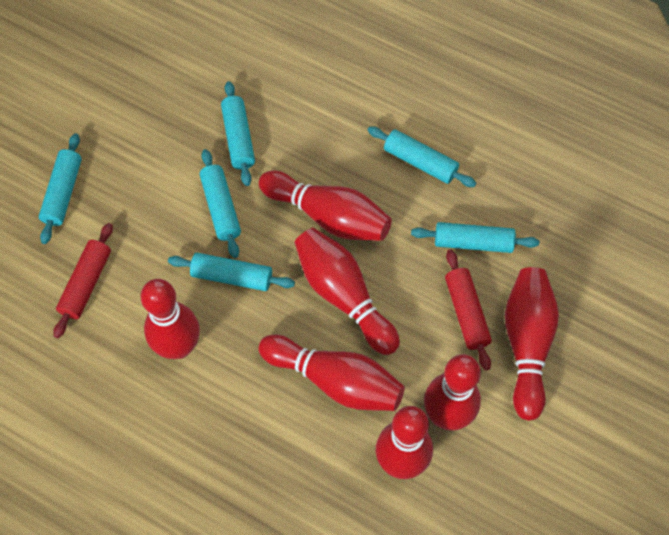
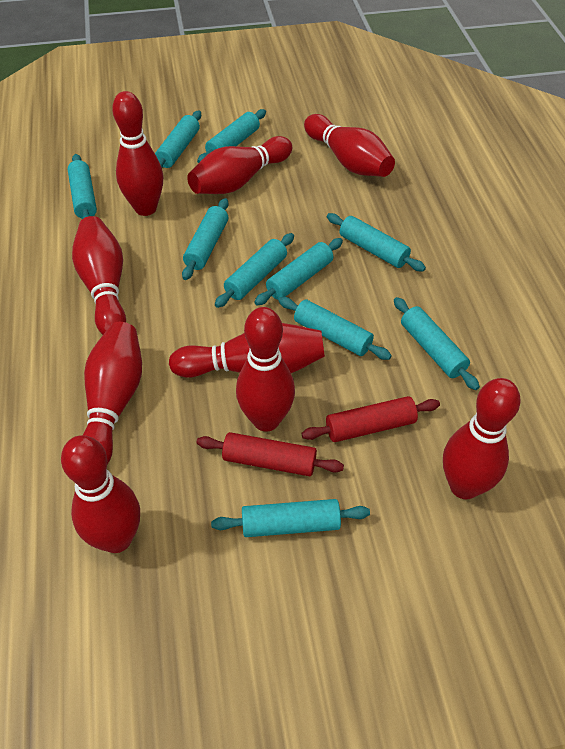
red bowling pin: 7 -> 9
turquoise rolling pin: 6 -> 10

